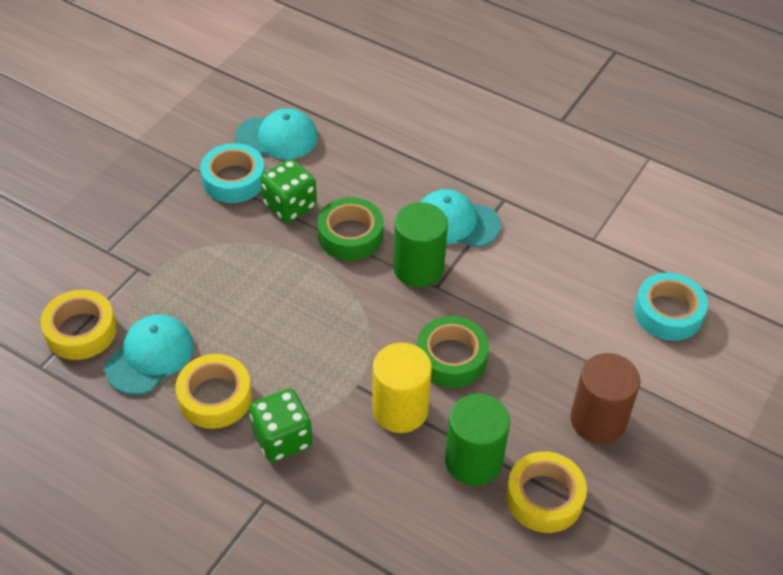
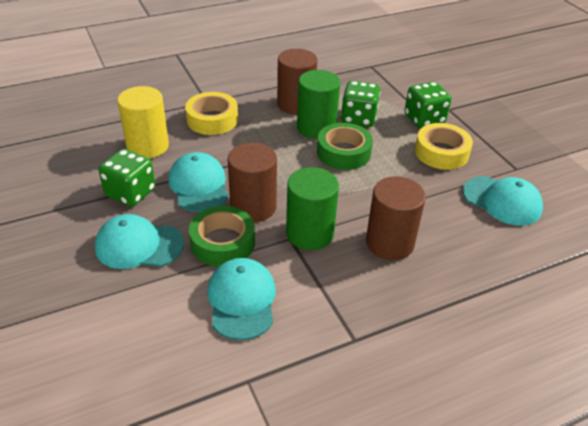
brown cylinder: 1 -> 3
green dice: 2 -> 3
turquoise cap: 3 -> 4
turquoise tape: 2 -> 0
yellow tape: 3 -> 2

